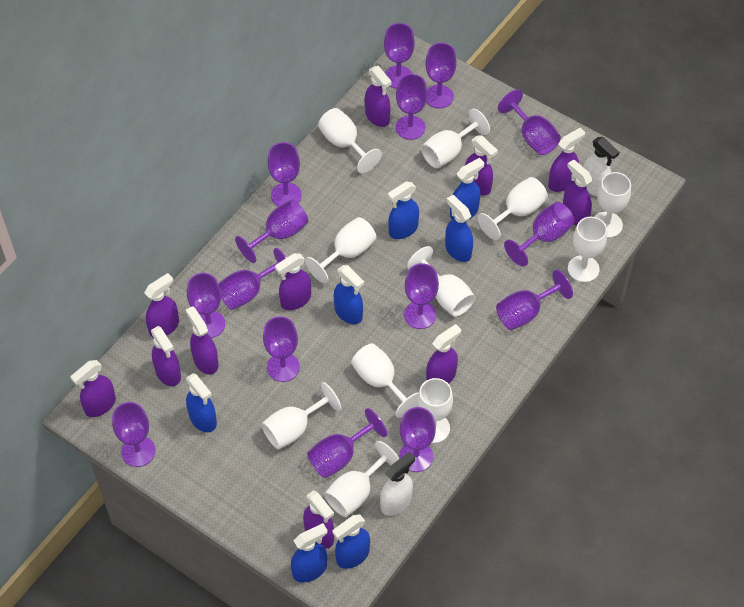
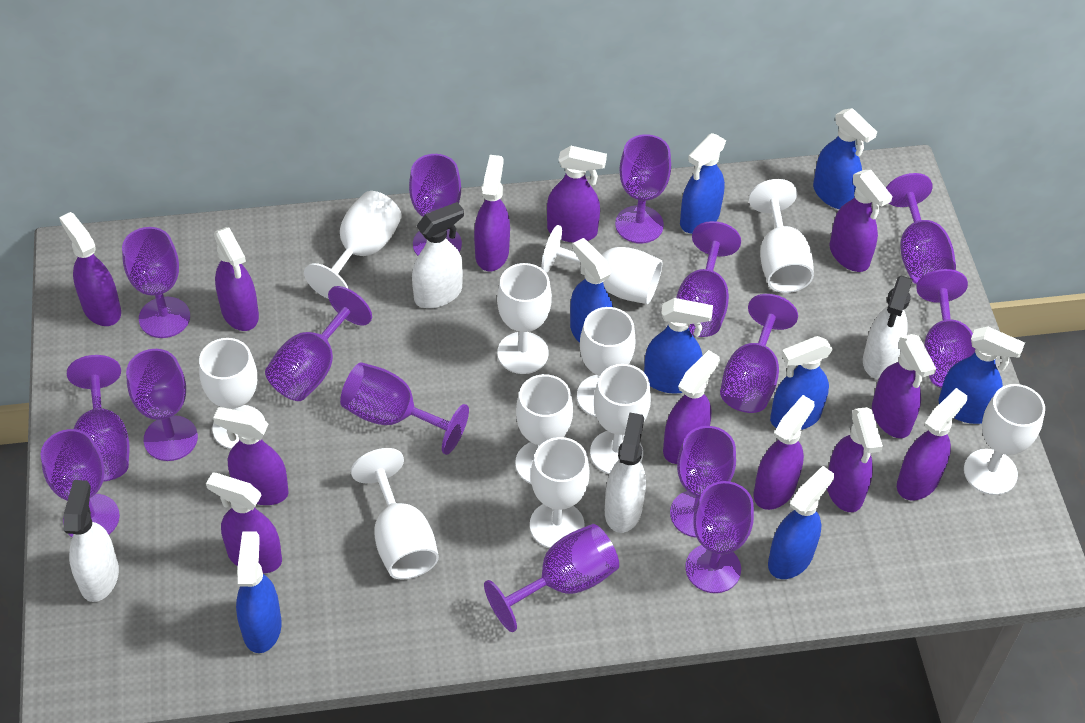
blue spray bottle: 7 -> 8
purple spray bottle: 11 -> 12
white spray bottle: 2 -> 4

